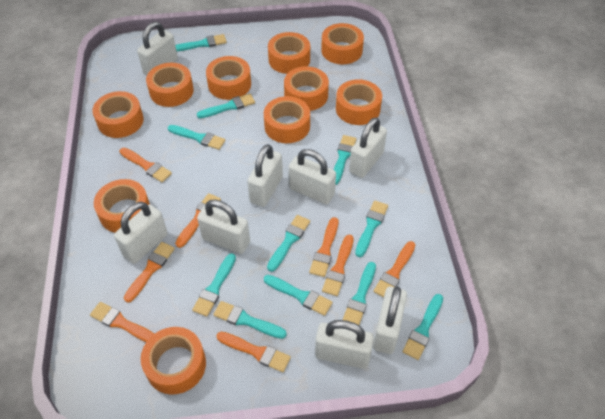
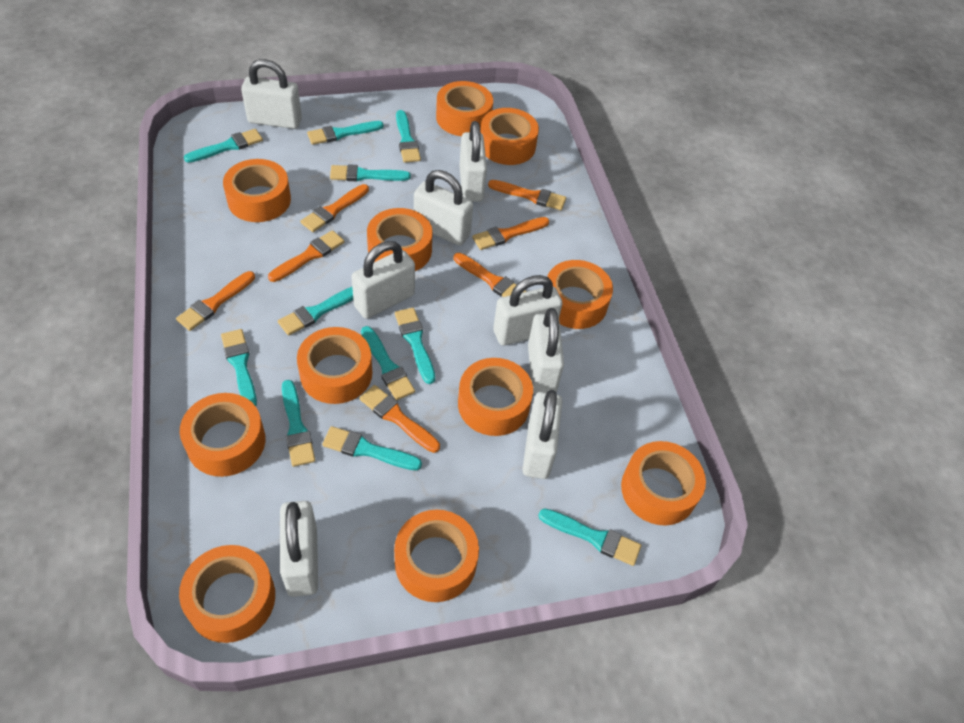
orange brush: 8 -> 7
orange tape: 10 -> 11

